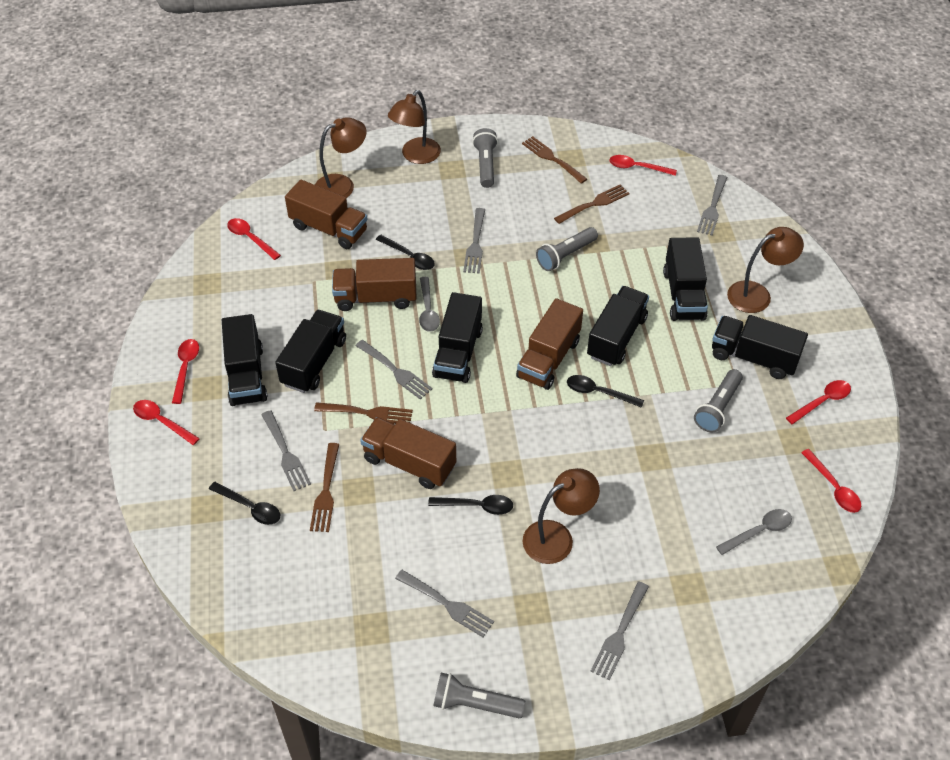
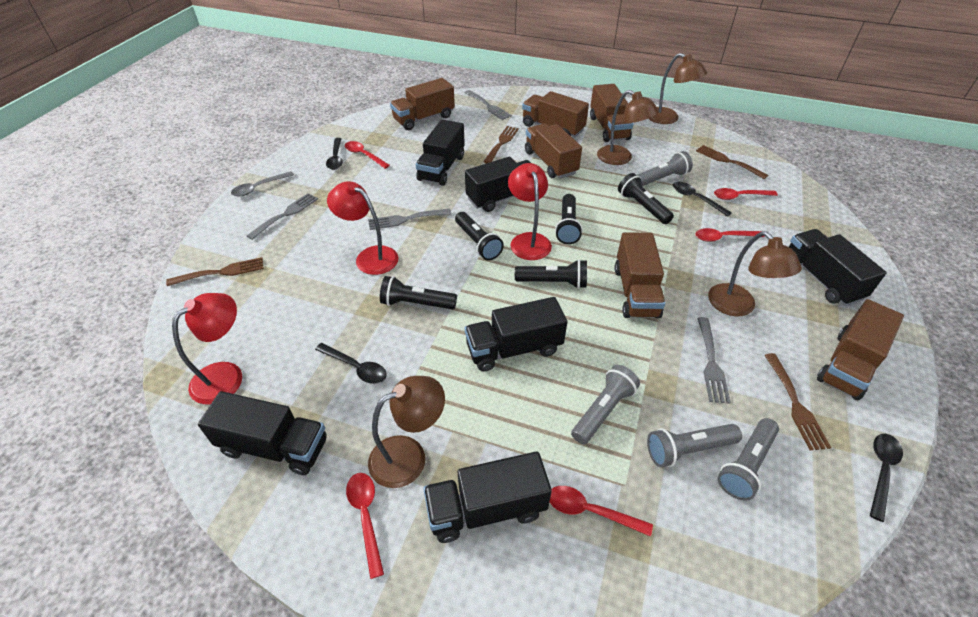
black flashlight: 0 -> 5
brown truck: 4 -> 6
grey fork: 6 -> 4
grey spoon: 2 -> 1
red lamp: 0 -> 3
red spoon: 6 -> 5

